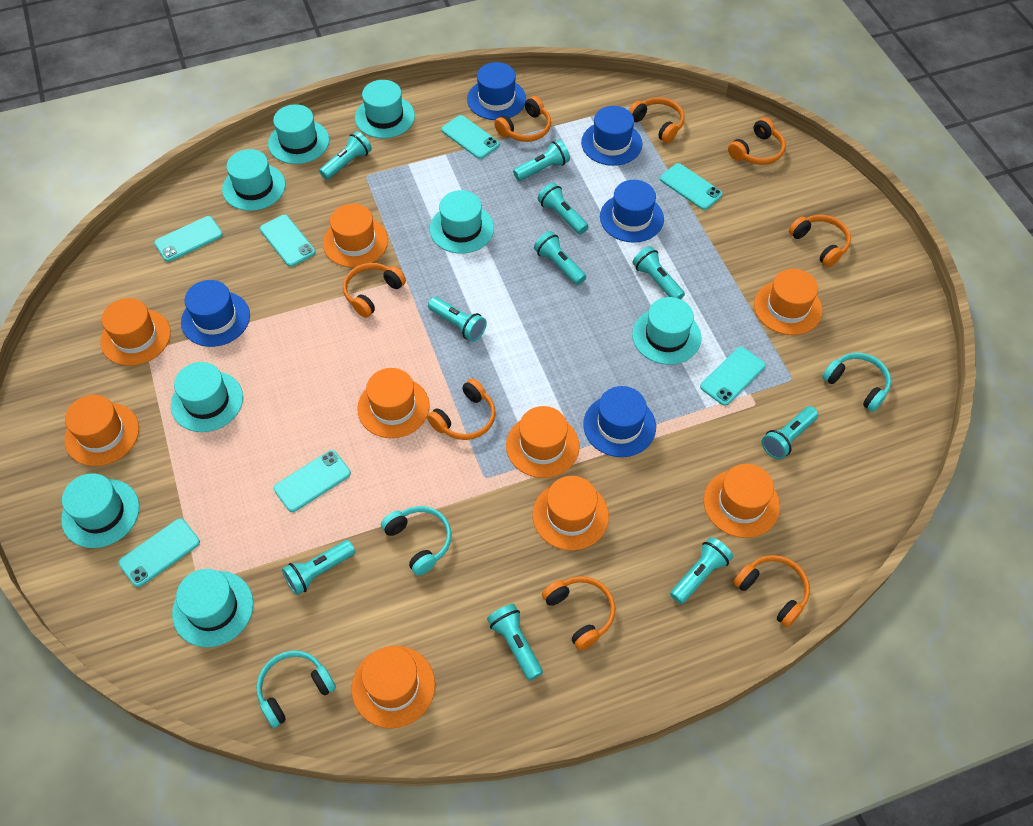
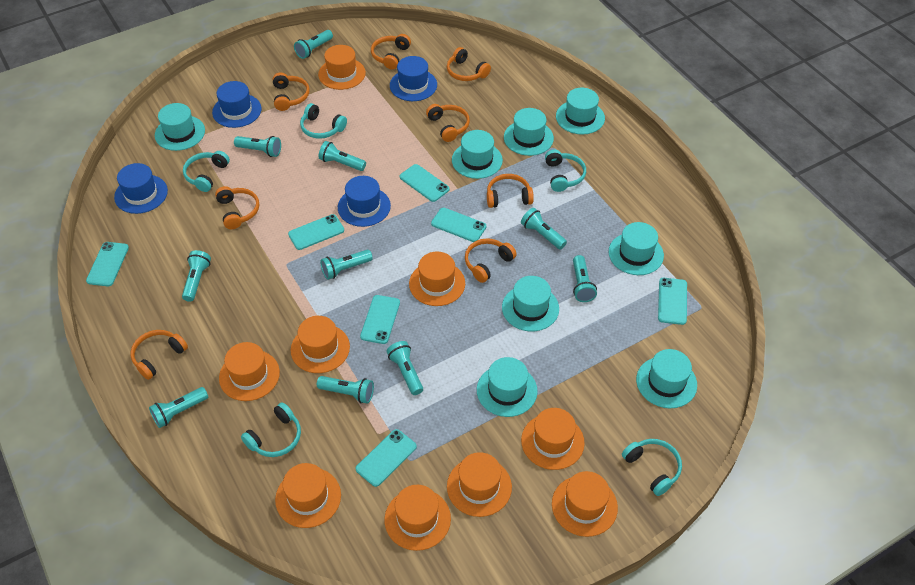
blue hat: 5 -> 4
turquoise headphones: 3 -> 5

